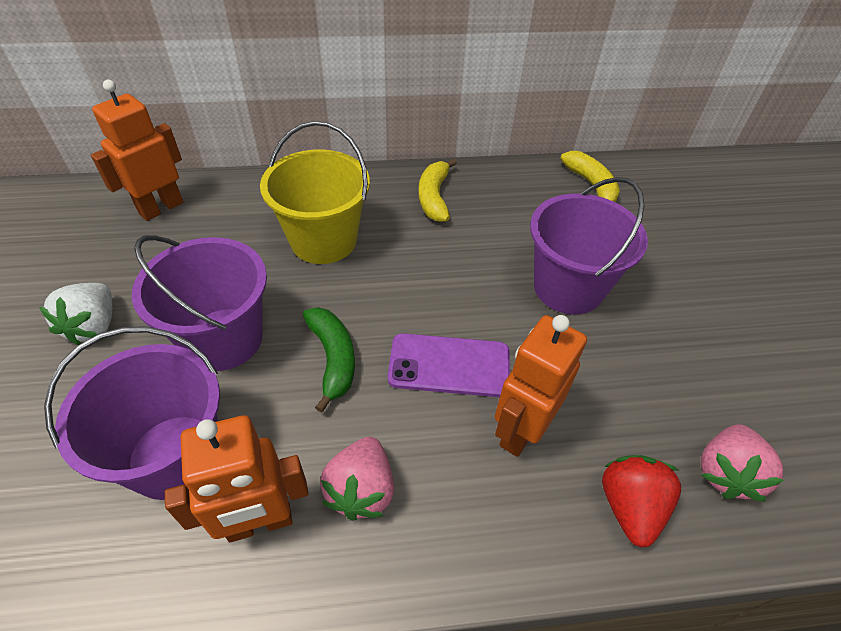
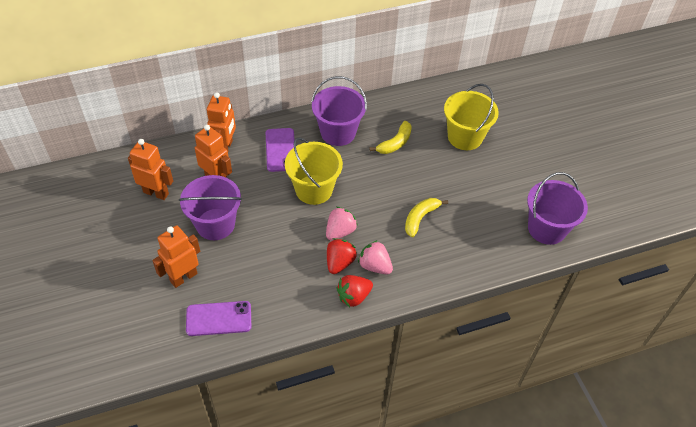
green banana: 1 -> 0
orange robot: 3 -> 4
purple phone: 1 -> 2
red strawberry: 1 -> 2
white strawberry: 1 -> 0
yellow bucket: 1 -> 2

